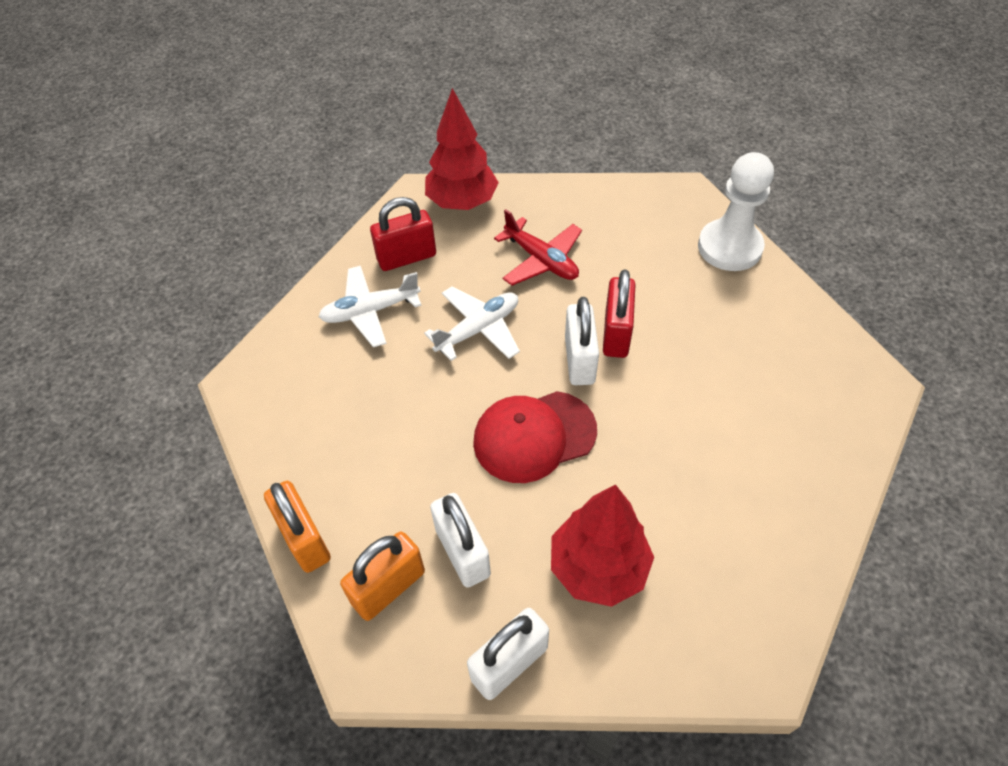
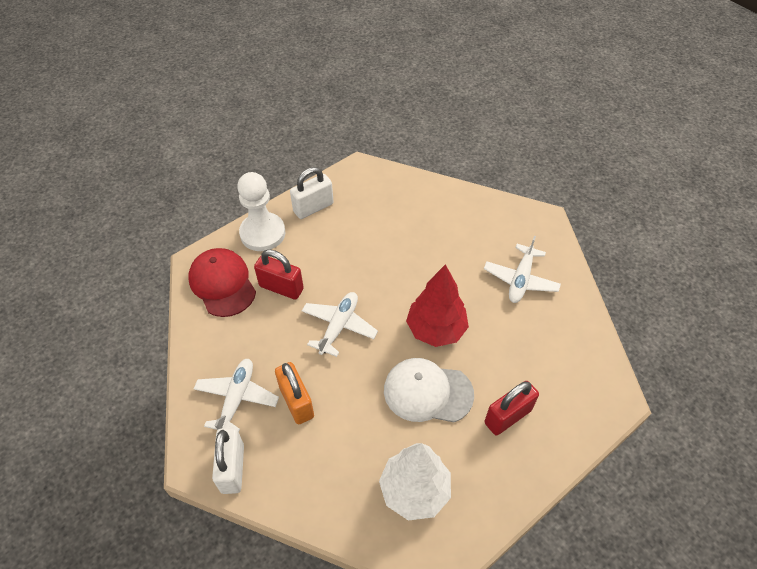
orange padlock: 2 -> 1
red plane: 1 -> 0
red tree: 2 -> 1
white cap: 0 -> 1
white padlock: 3 -> 2
white plane: 2 -> 3
white tree: 0 -> 1

